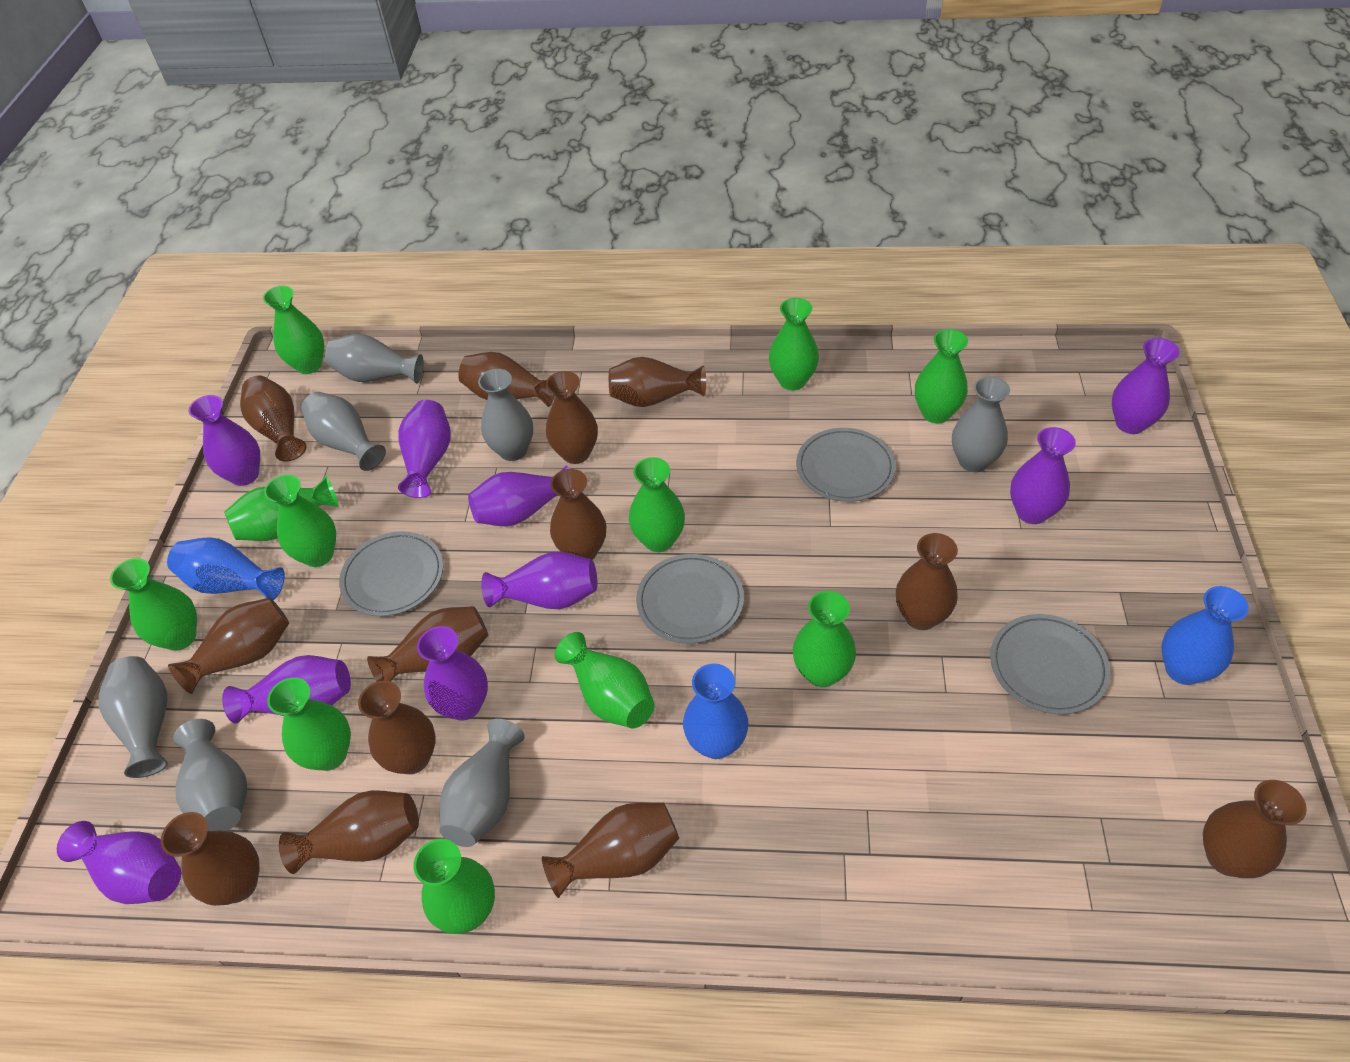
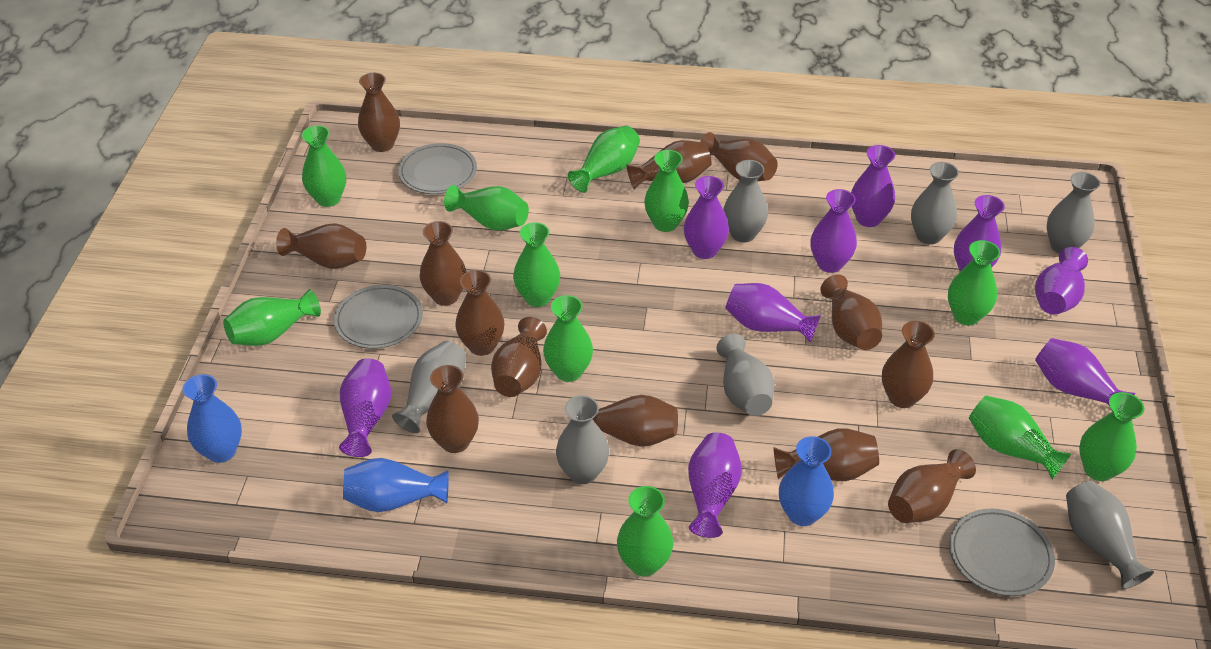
grey plate: 4 -> 3

